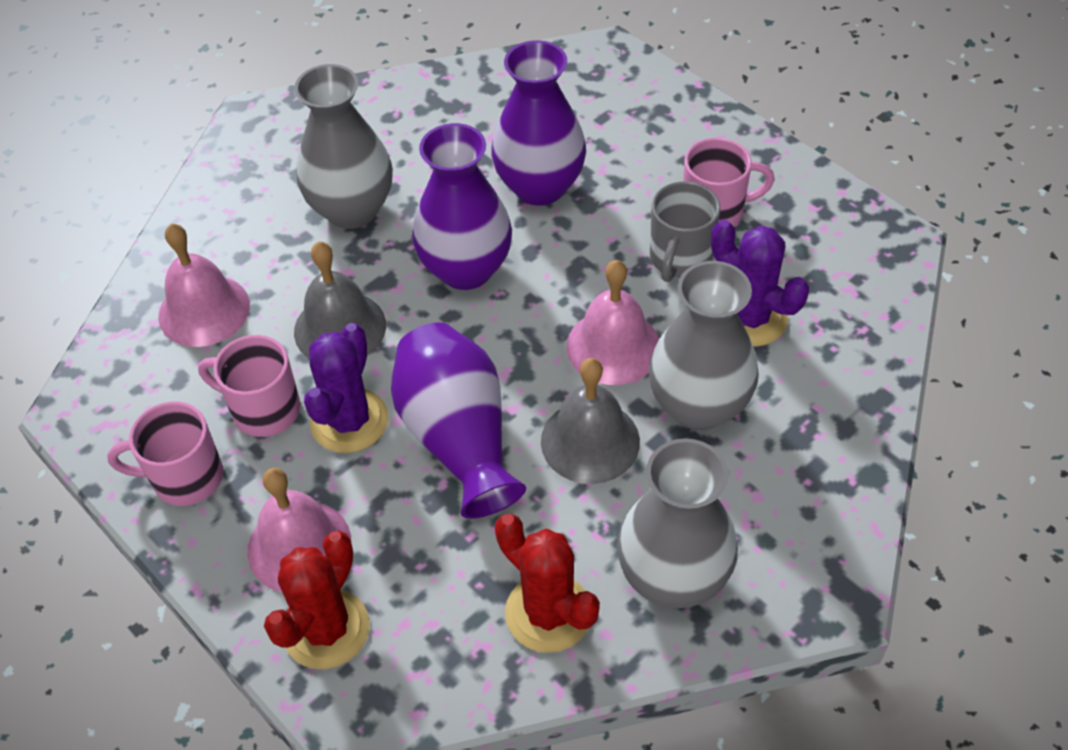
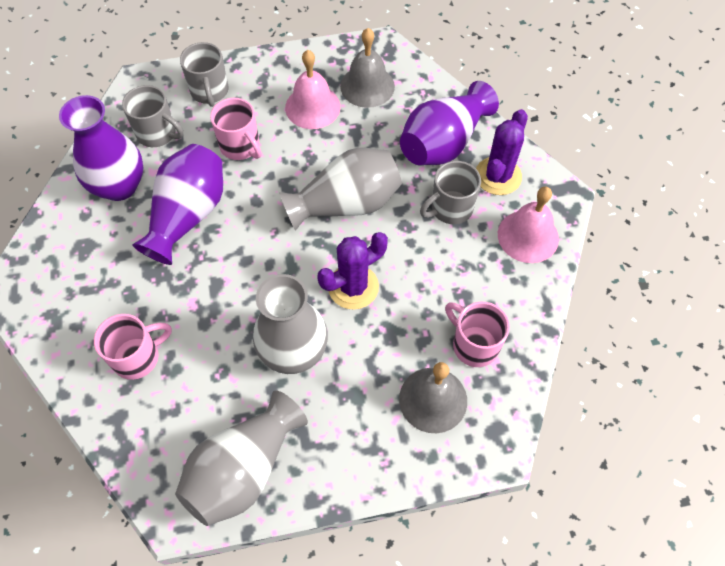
grey mug: 1 -> 3
pink bell: 3 -> 2
red cactus: 2 -> 0

